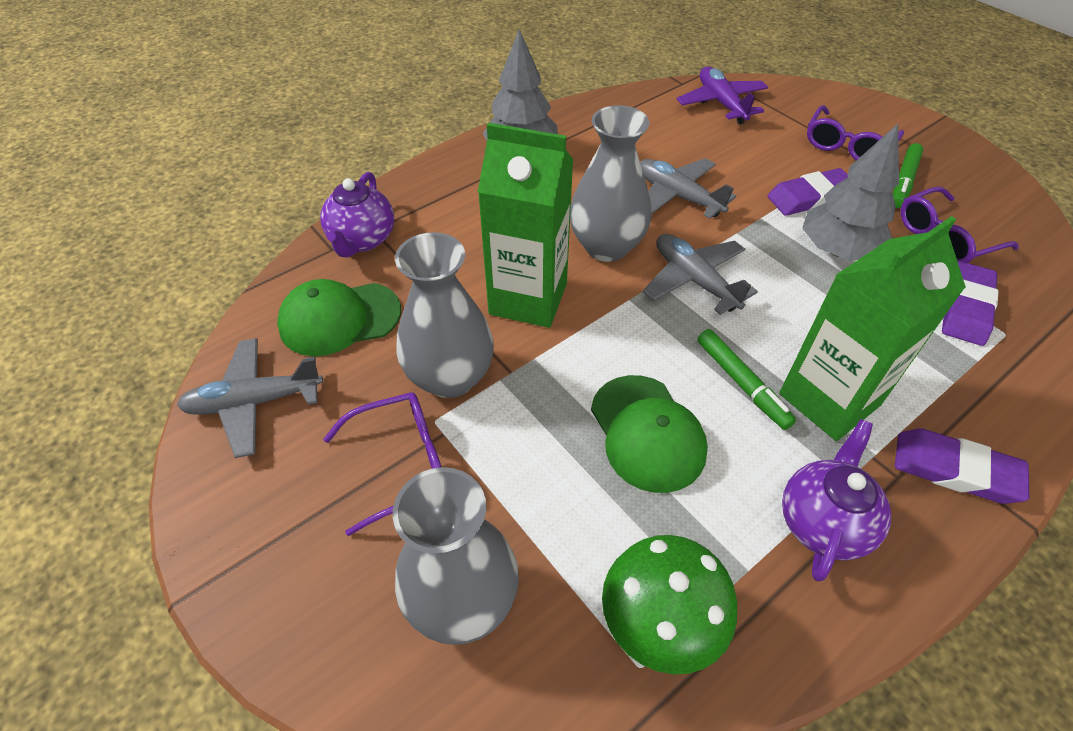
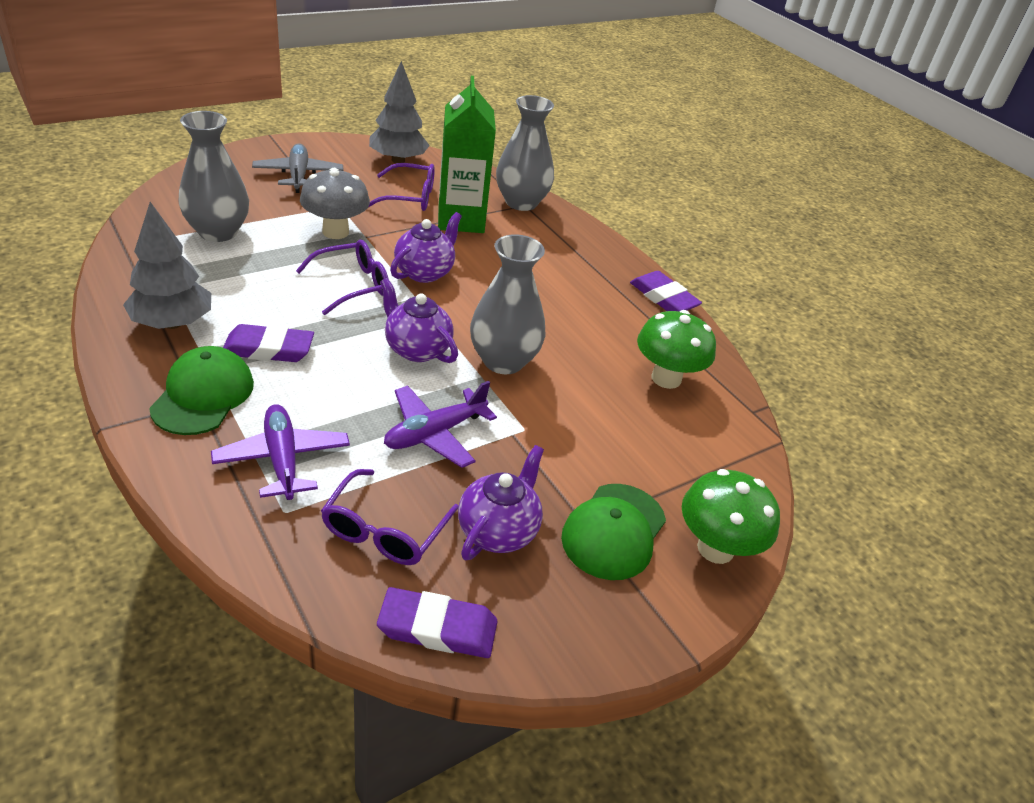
green carton: 2 -> 1
green marker: 2 -> 0
green mushroom: 1 -> 2
grey mushroom: 0 -> 1
grey plane: 3 -> 1
purple plane: 1 -> 2
purple teapot: 2 -> 3

